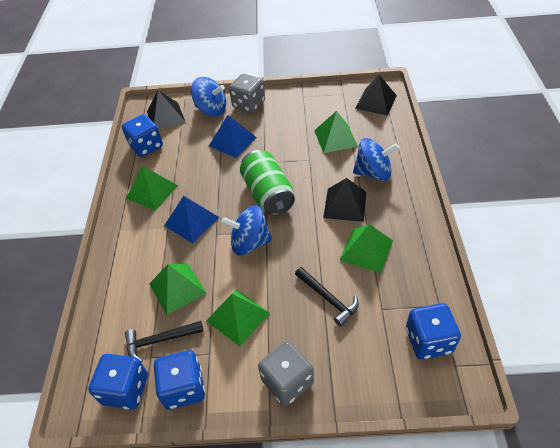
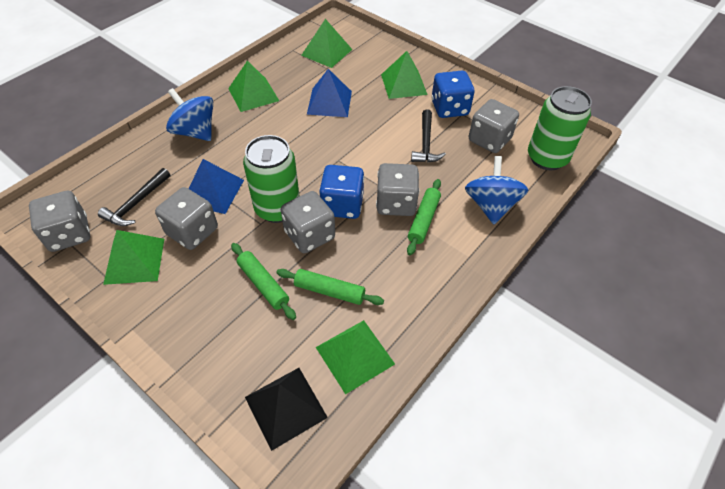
black pyramid: 3 -> 1
blue dice: 4 -> 2
blue spinning top: 3 -> 2
green can: 1 -> 2
green rolling pin: 0 -> 3
grey dice: 2 -> 5

